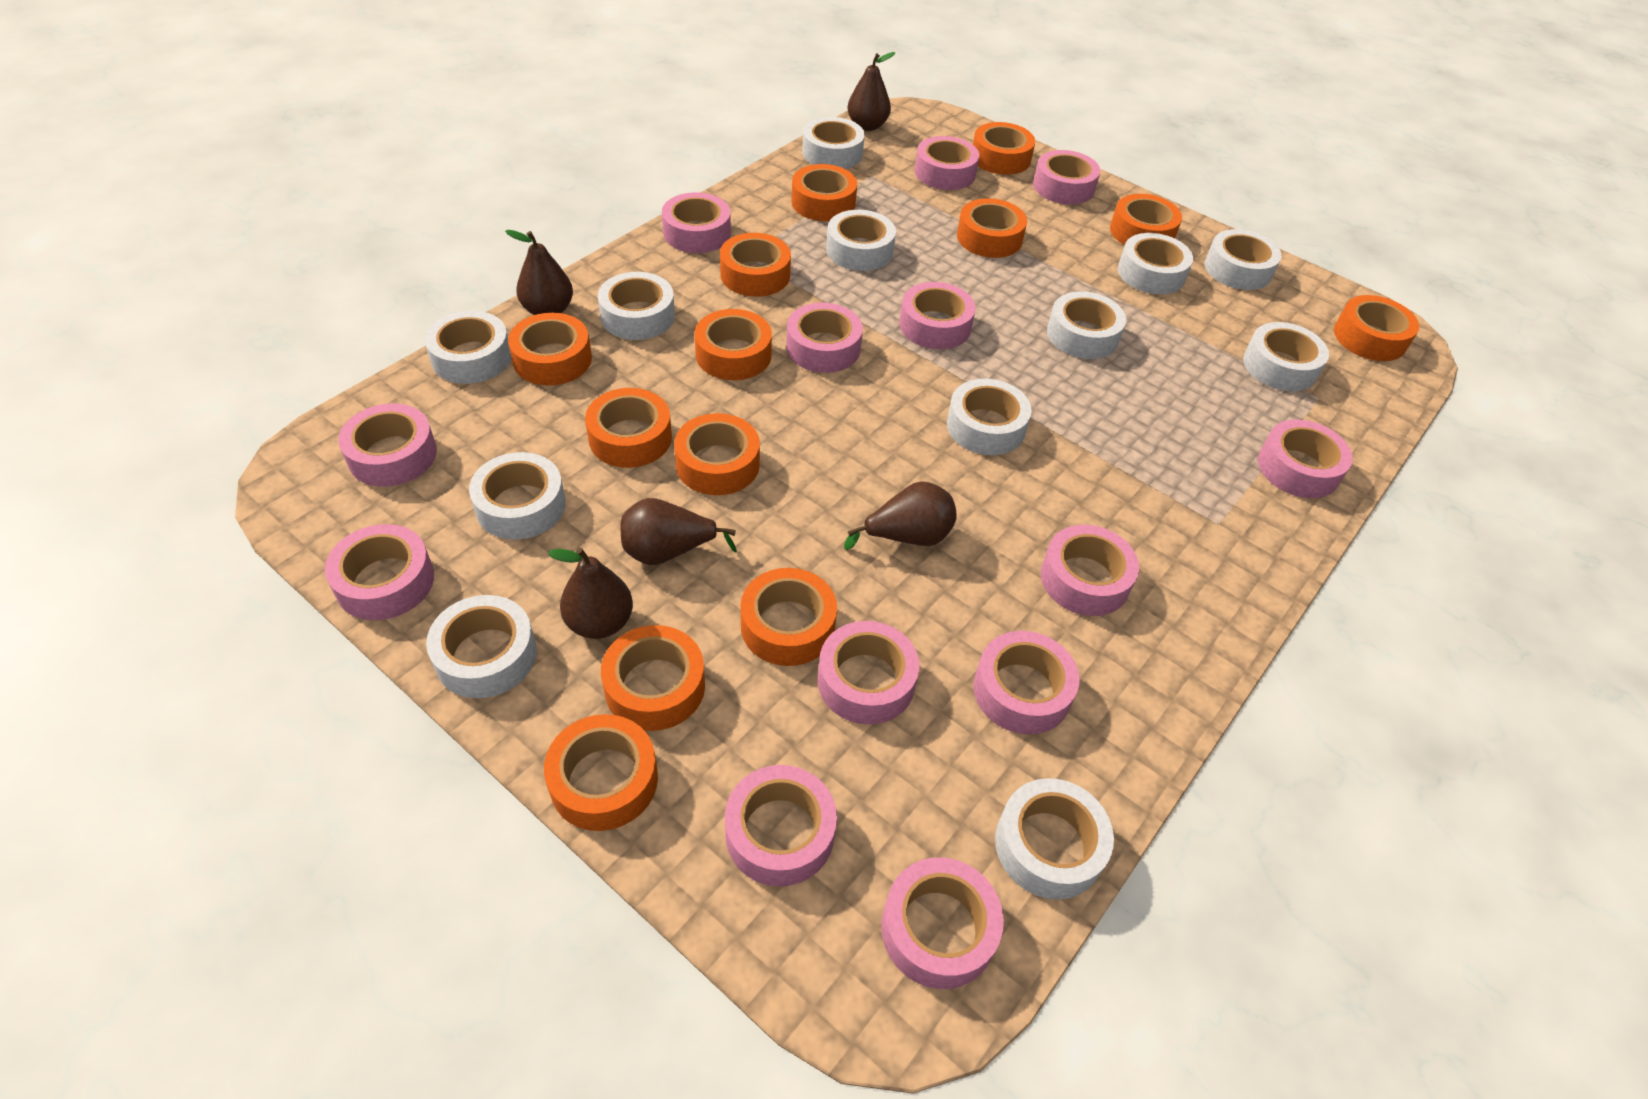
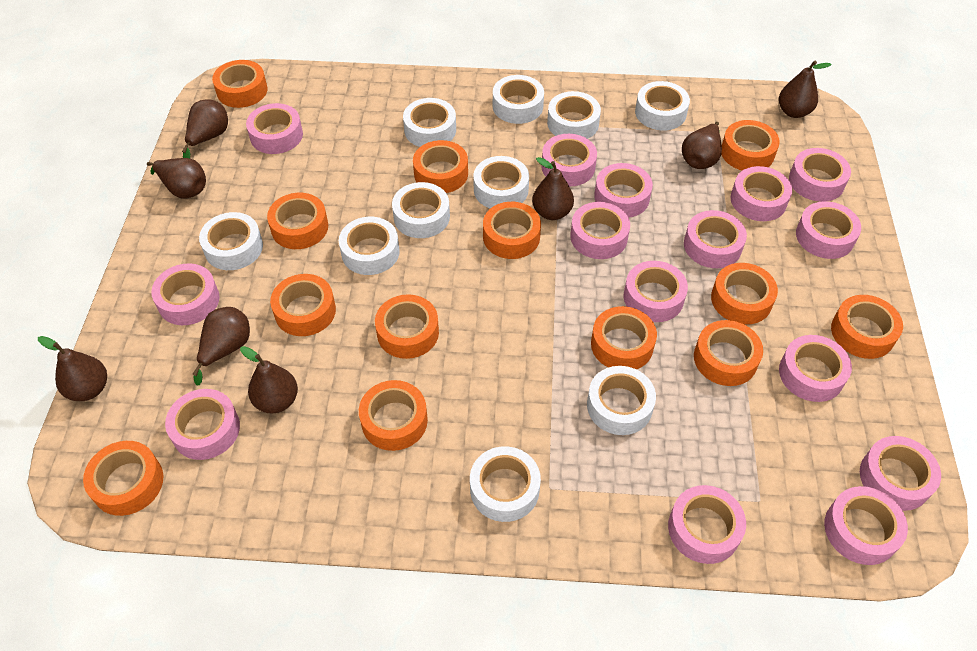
brown pear: 5 -> 8
pink tape: 13 -> 15
white tape: 12 -> 10

